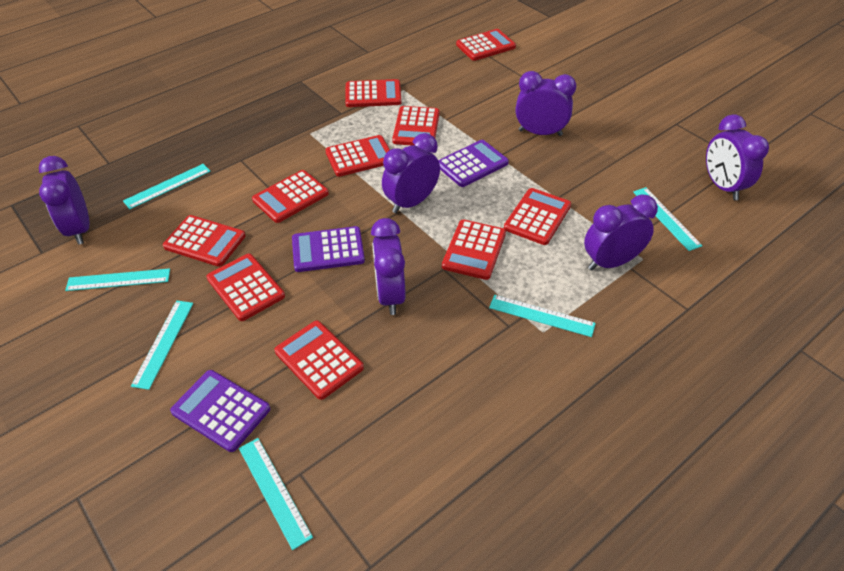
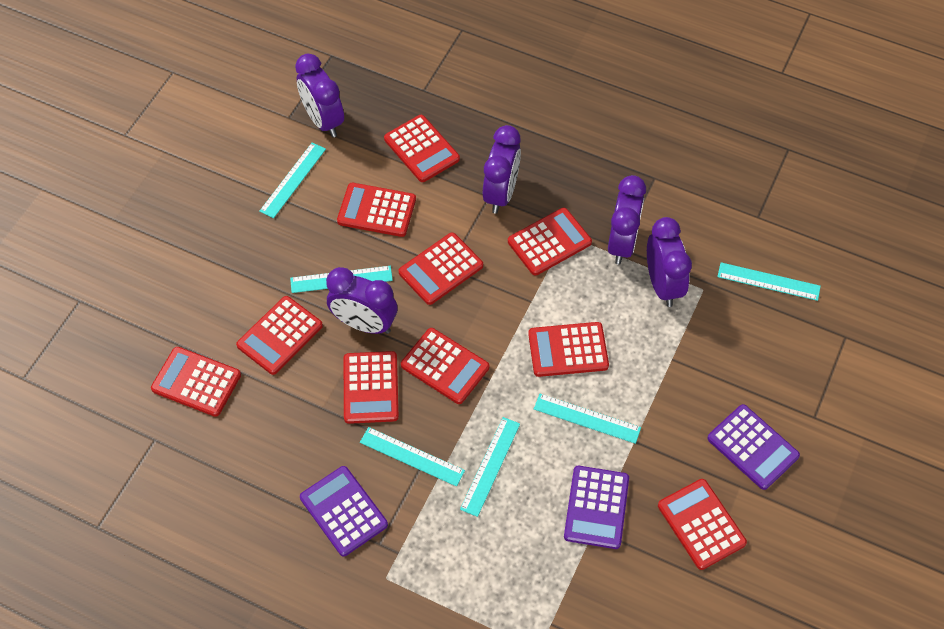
purple clock: 6 -> 5

